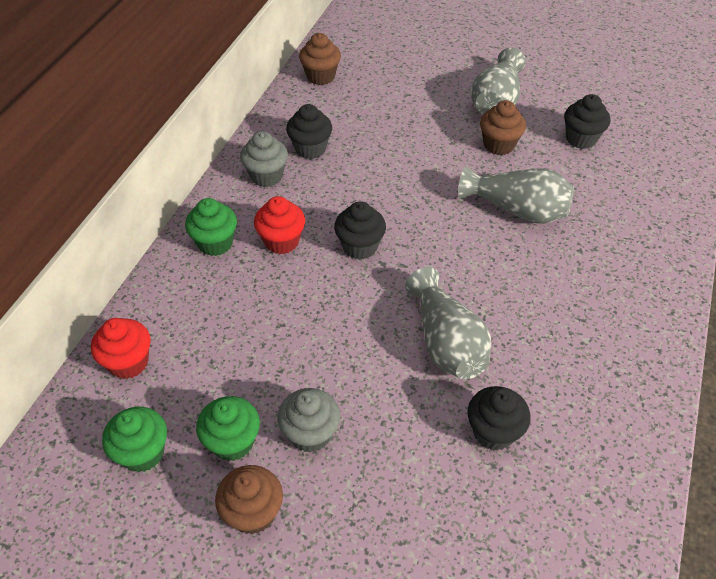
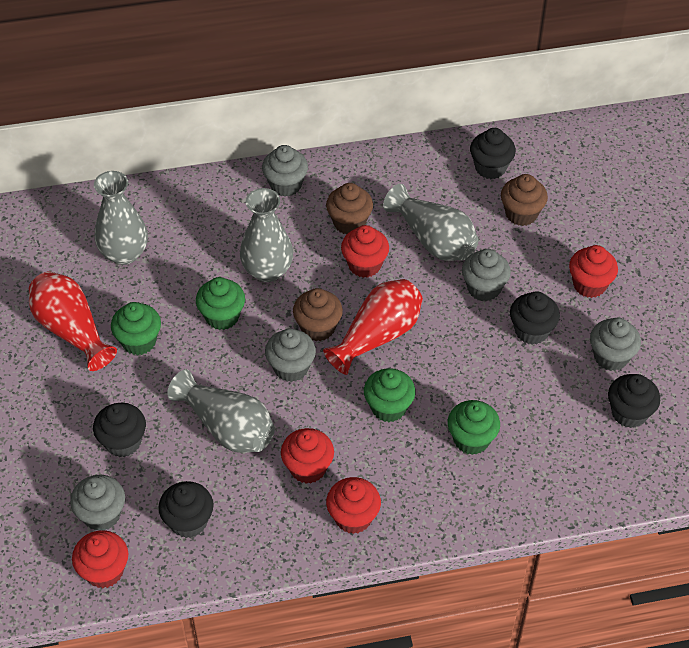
black cupcake: 4 -> 5
green cupcake: 3 -> 4
grey cupcake: 2 -> 5
grey vase: 3 -> 4
red cupcake: 2 -> 5
red vase: 0 -> 2

